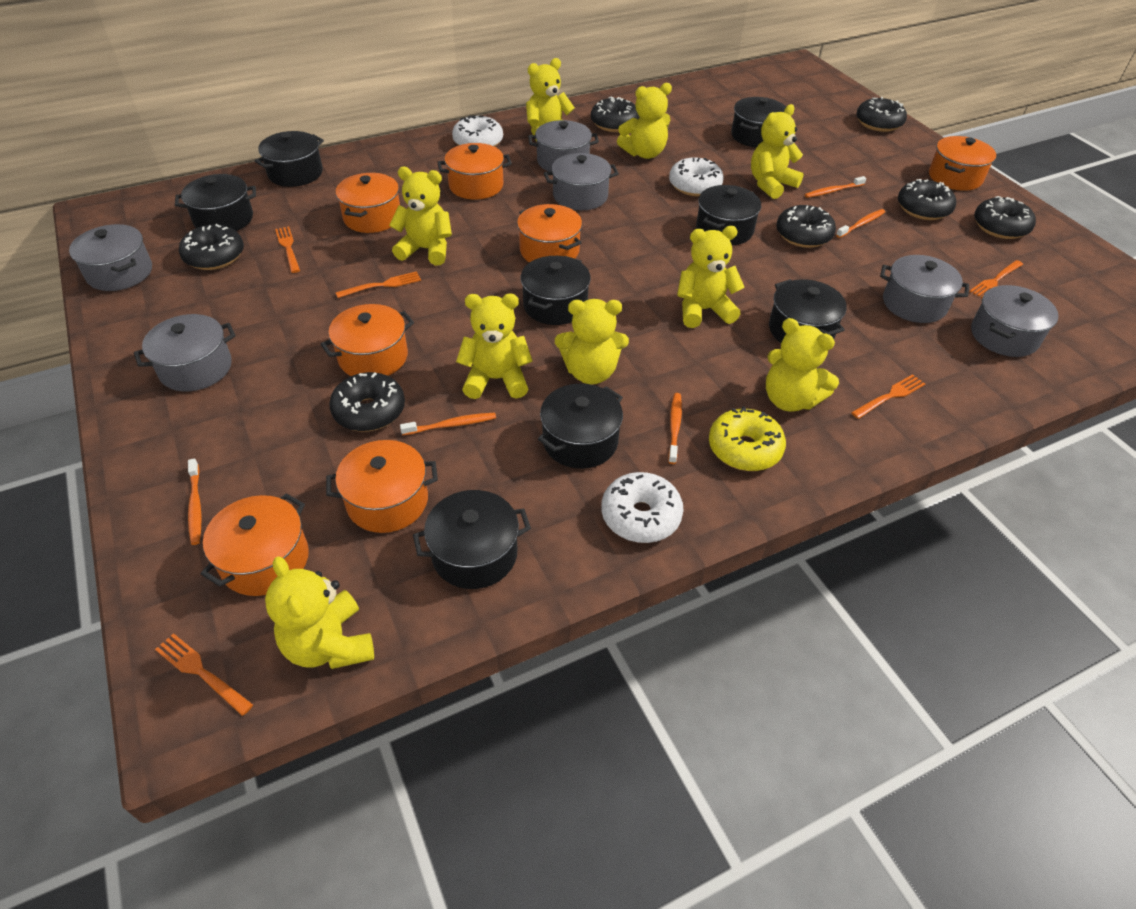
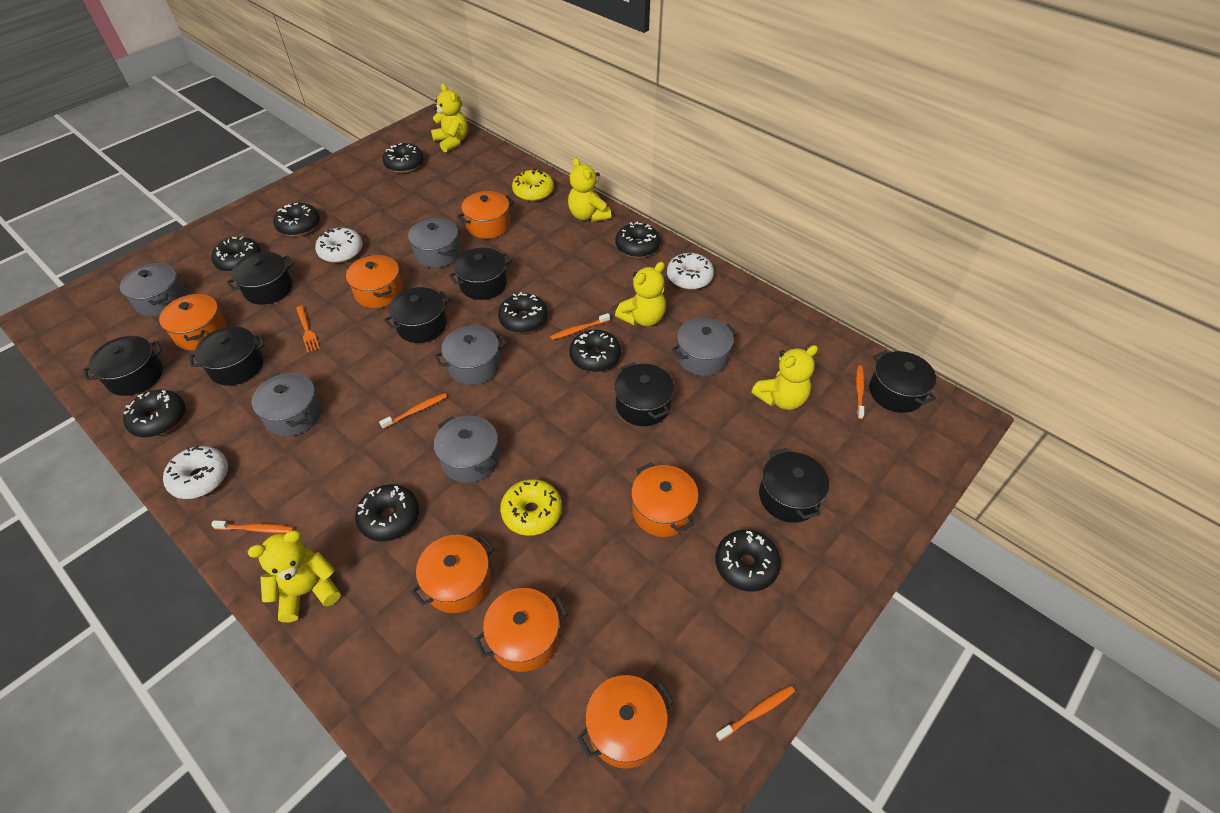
black donut: 7 -> 9
orange fork: 5 -> 1
yellow donut: 1 -> 2
yellow teddy bear: 9 -> 5

